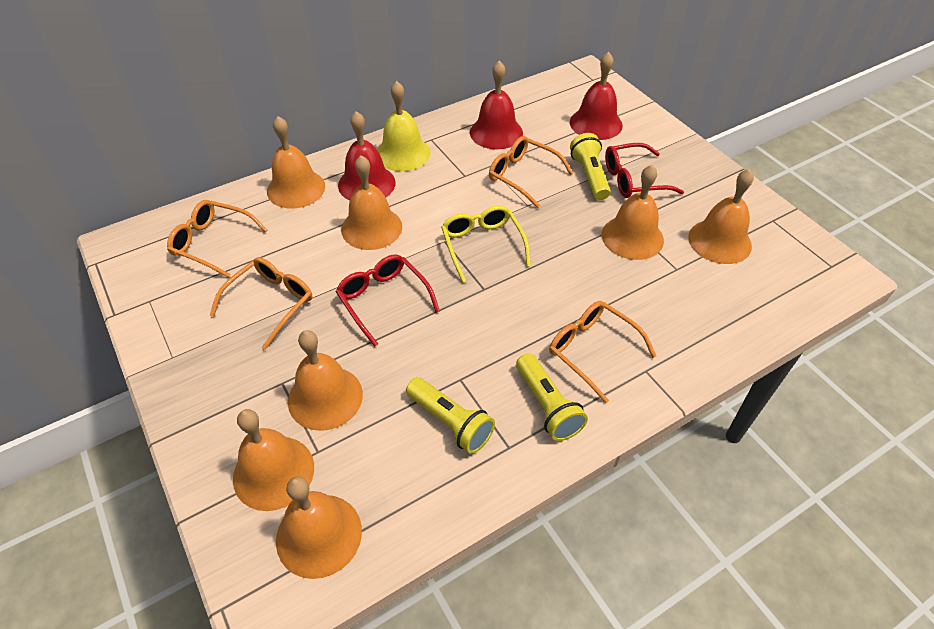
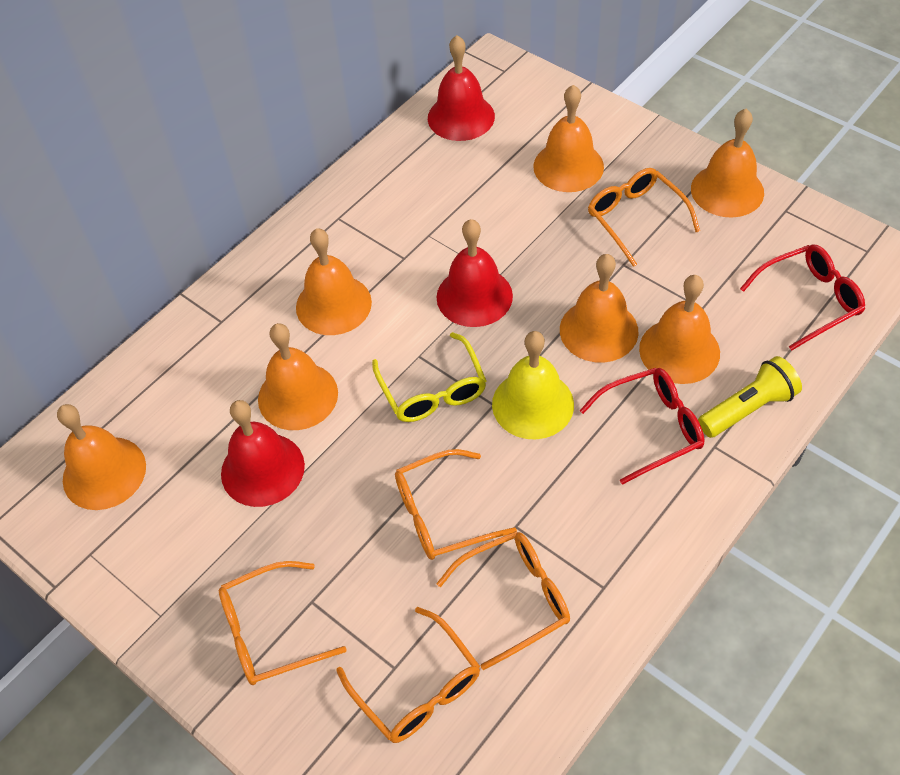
orange glasses: 4 -> 5
yellow flashlight: 3 -> 1

